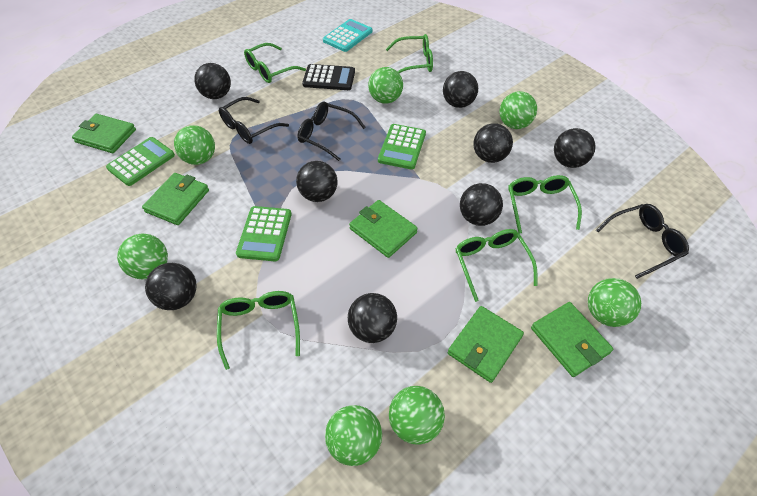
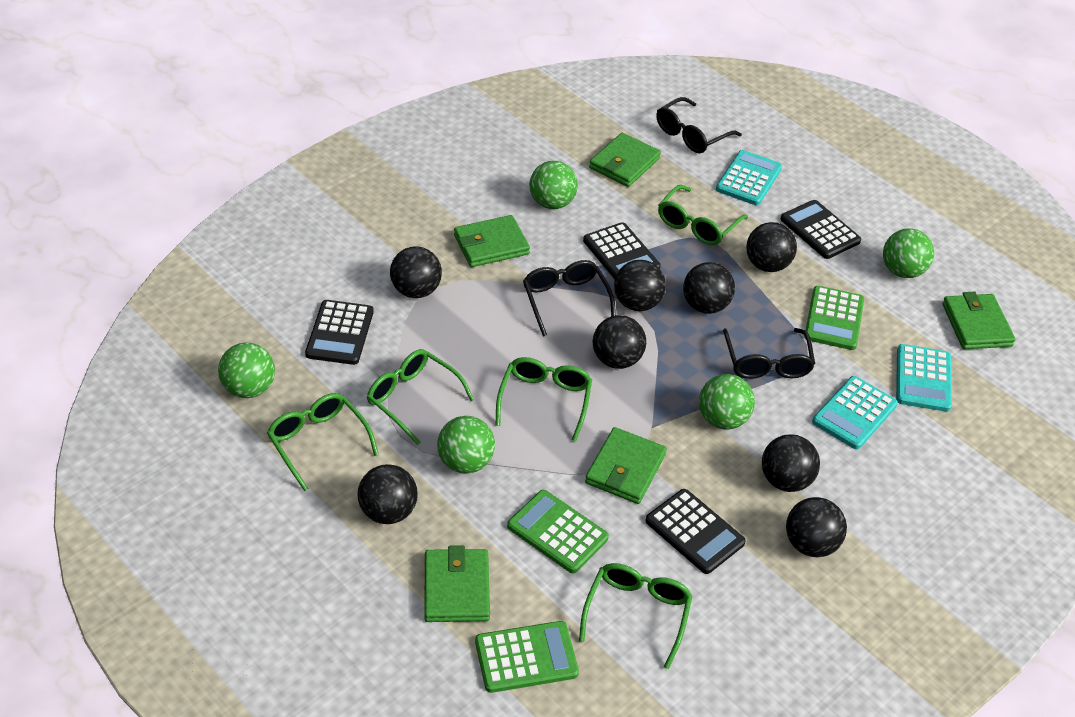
black calculator: 1 -> 4
green ball: 7 -> 5
turquoise calculator: 1 -> 3

